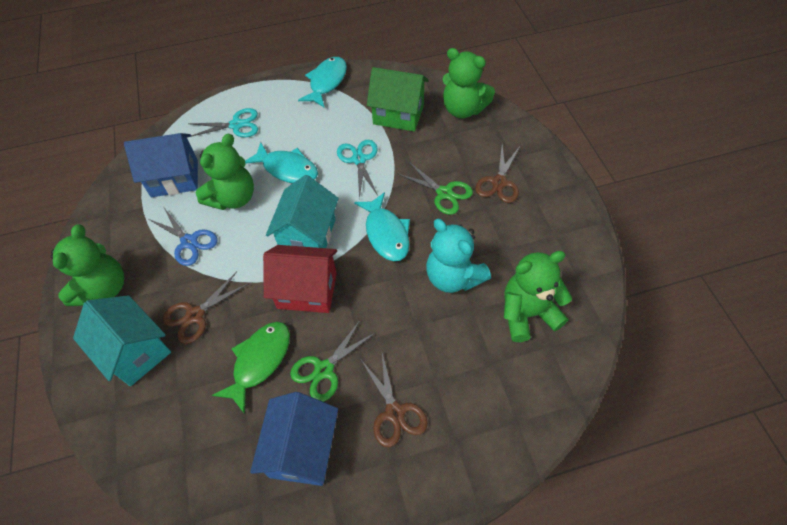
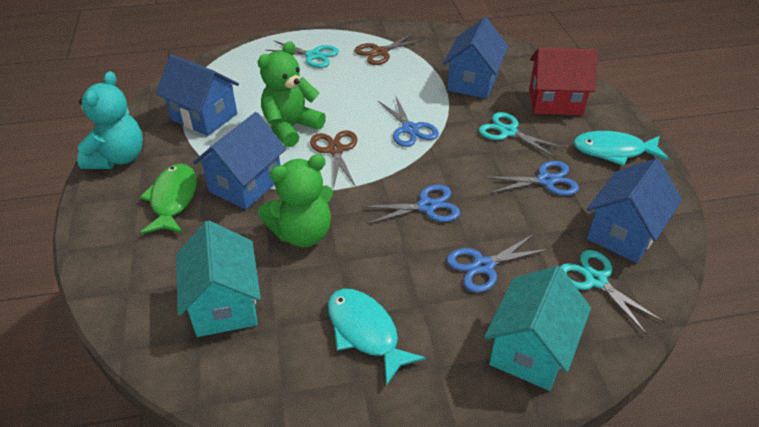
blue house: 2 -> 4
blue scissors: 1 -> 4
brown scissors: 3 -> 2
green house: 1 -> 0
green scissors: 2 -> 0
green teddy bear: 4 -> 2
turquoise fish: 3 -> 2
turquoise scissors: 2 -> 3

